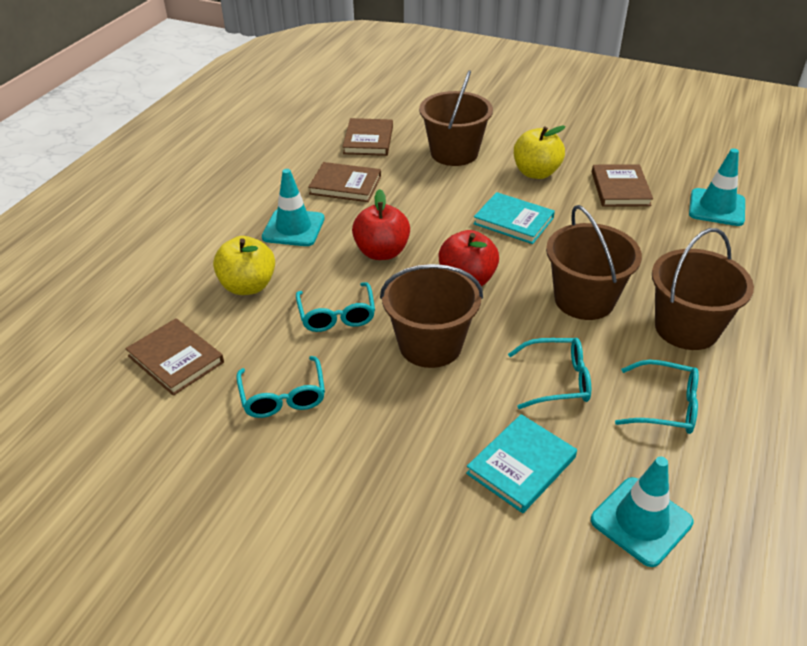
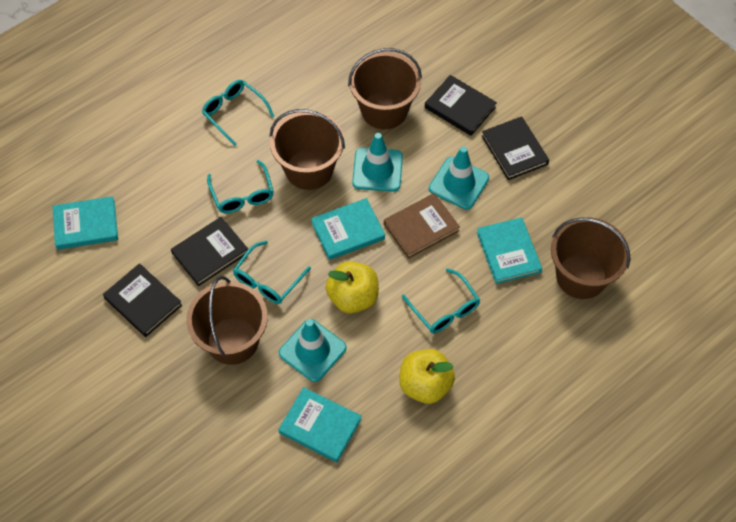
black book: 0 -> 4
brown book: 4 -> 1
red apple: 2 -> 0
turquoise book: 2 -> 4

